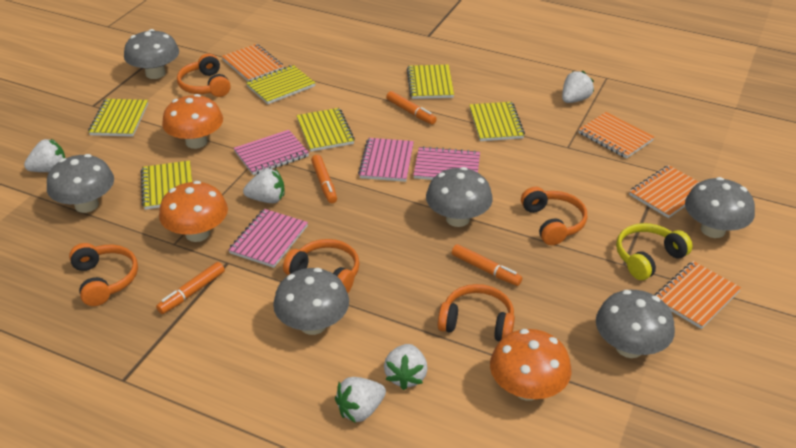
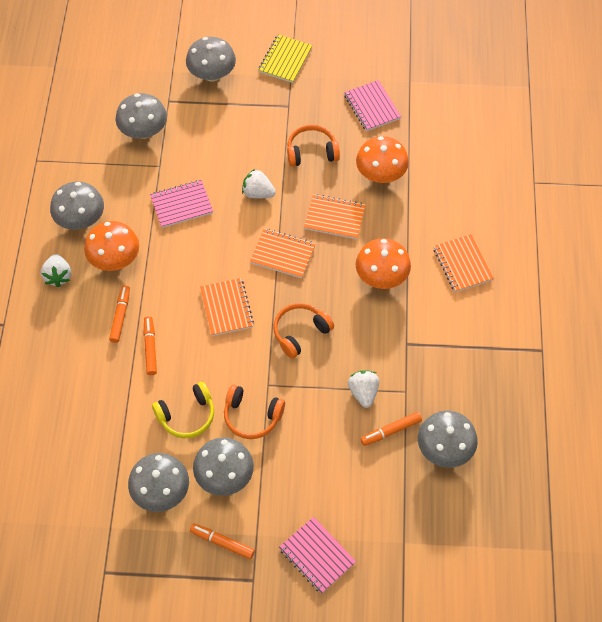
orange headphones: 5 -> 3
pink notebook: 4 -> 3
white strawberry: 5 -> 3
yellow notebook: 6 -> 1

